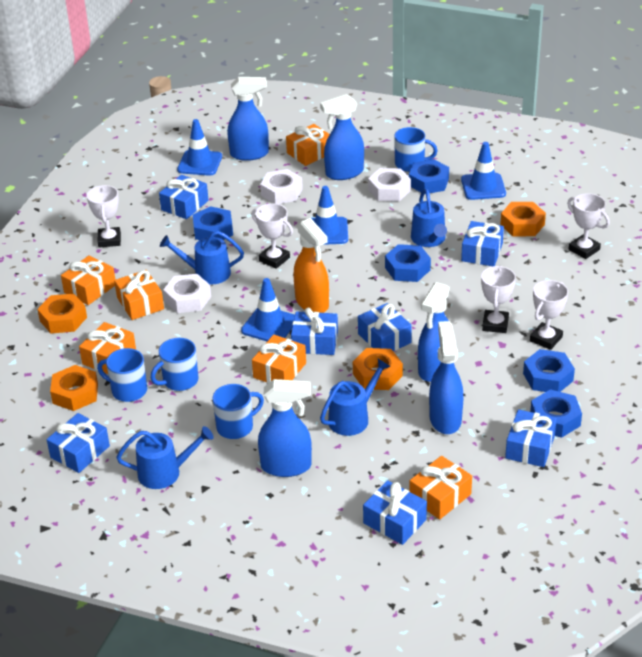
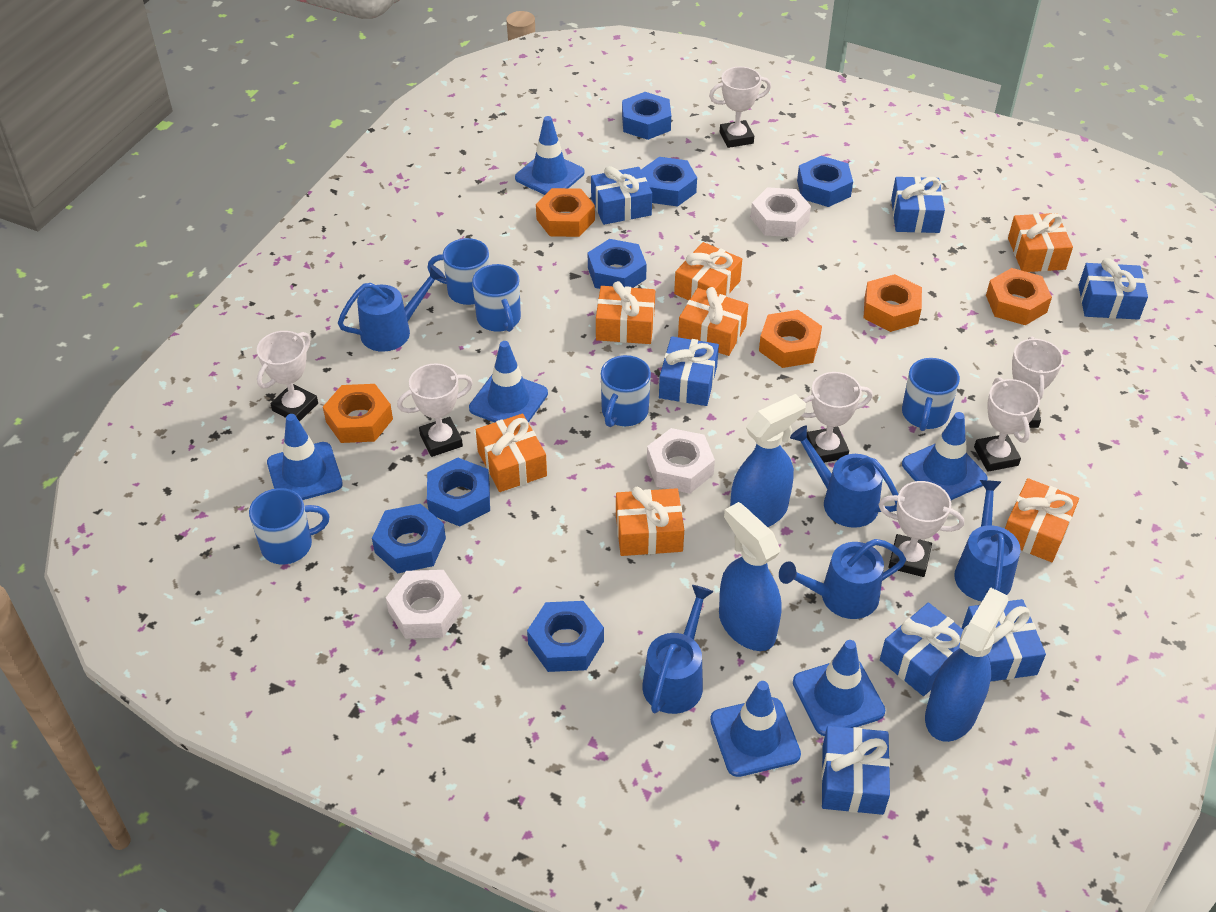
blue mug: 4 -> 5
blue nut: 5 -> 7
blue spray bottle: 5 -> 3
blue traffic cone: 4 -> 6
blue watering can: 4 -> 5
orange gift: 6 -> 7
orange nut: 4 -> 5
orange spray bottle: 1 -> 0
white trophy: 5 -> 7

